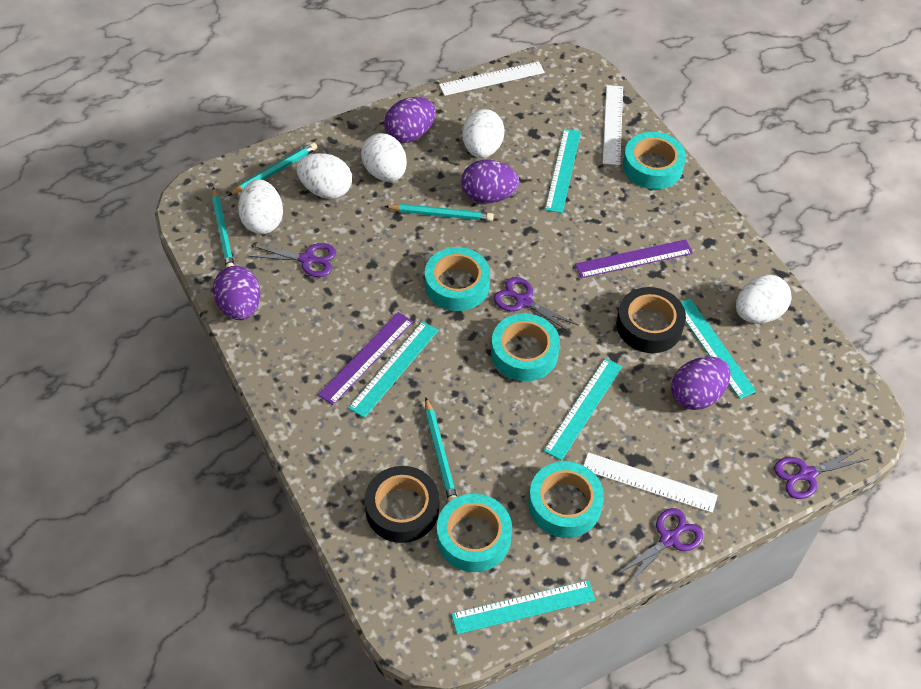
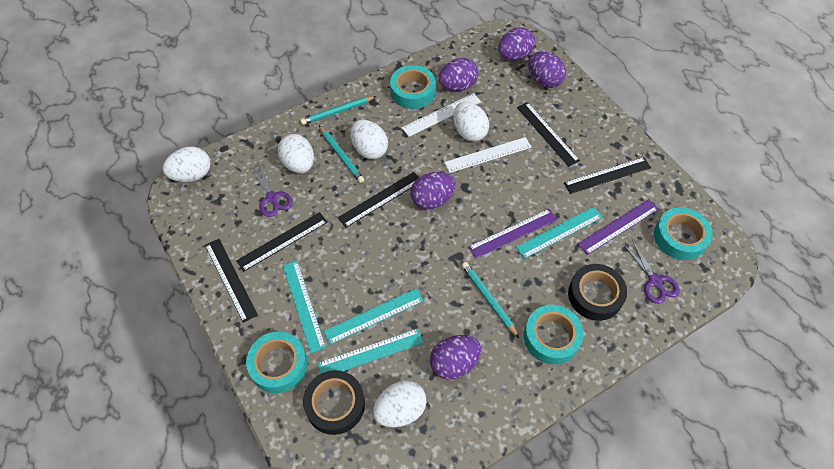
black ruler: 0 -> 5
purple egg: 4 -> 5
purple scissors: 4 -> 2
turquoise pencil: 4 -> 3
turquoise ruler: 5 -> 4
turquoise tape: 5 -> 4
white ruler: 3 -> 2

